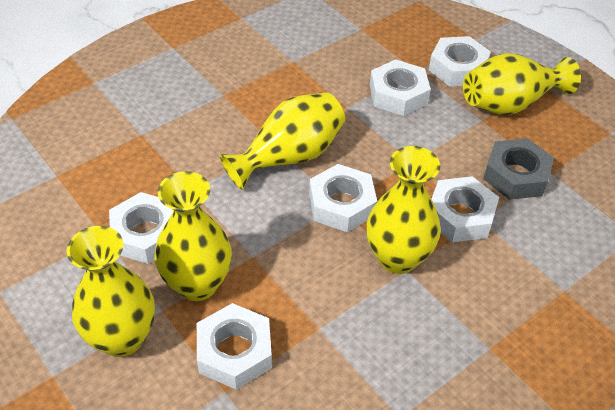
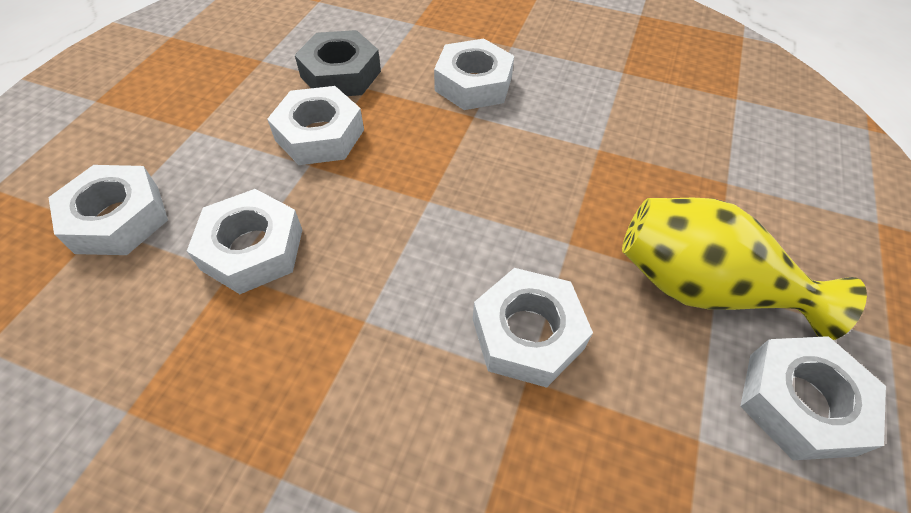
yellow vase: 5 -> 1

